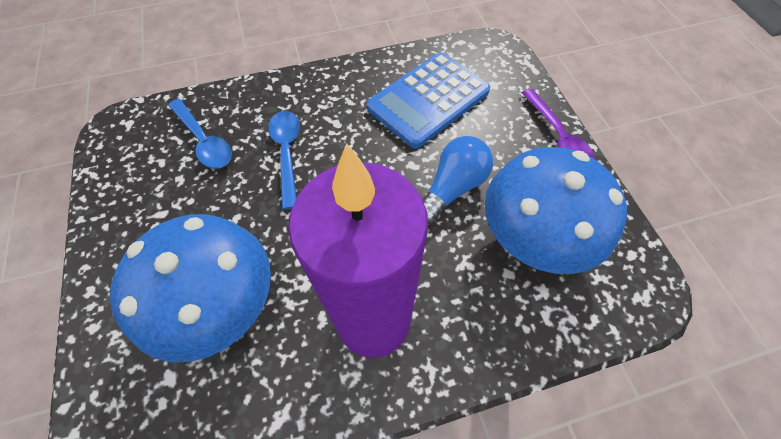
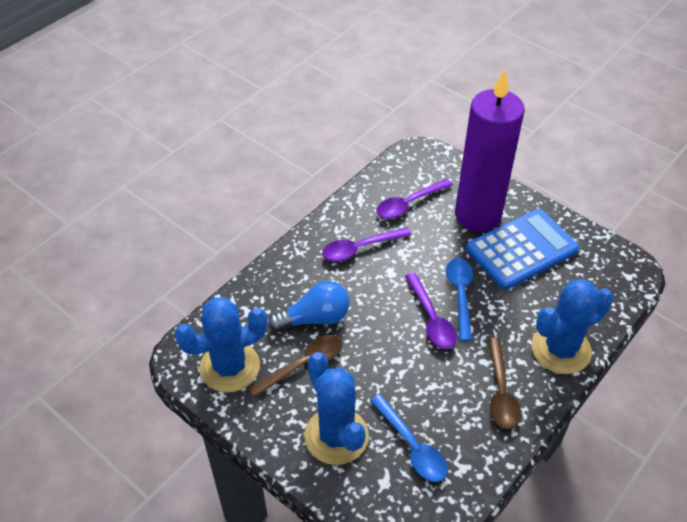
blue cactus: 0 -> 3
blue mushroom: 2 -> 0
brown spoon: 0 -> 2
purple spoon: 1 -> 3

